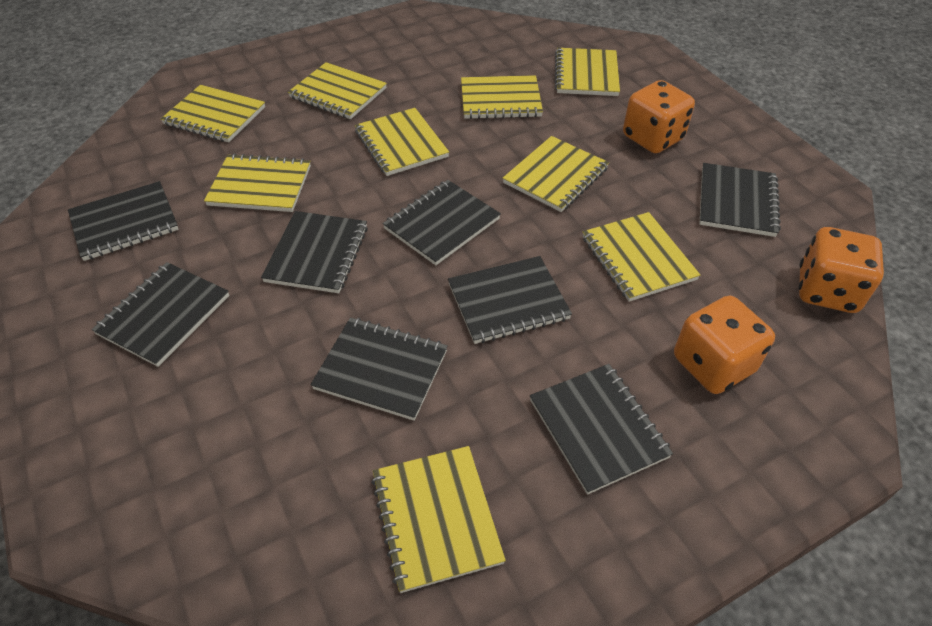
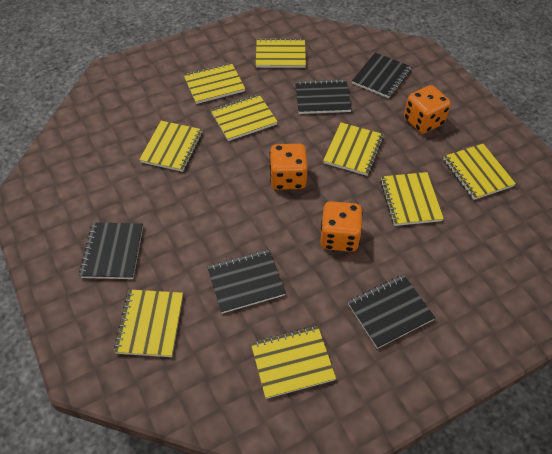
black notebook: 8 -> 5

